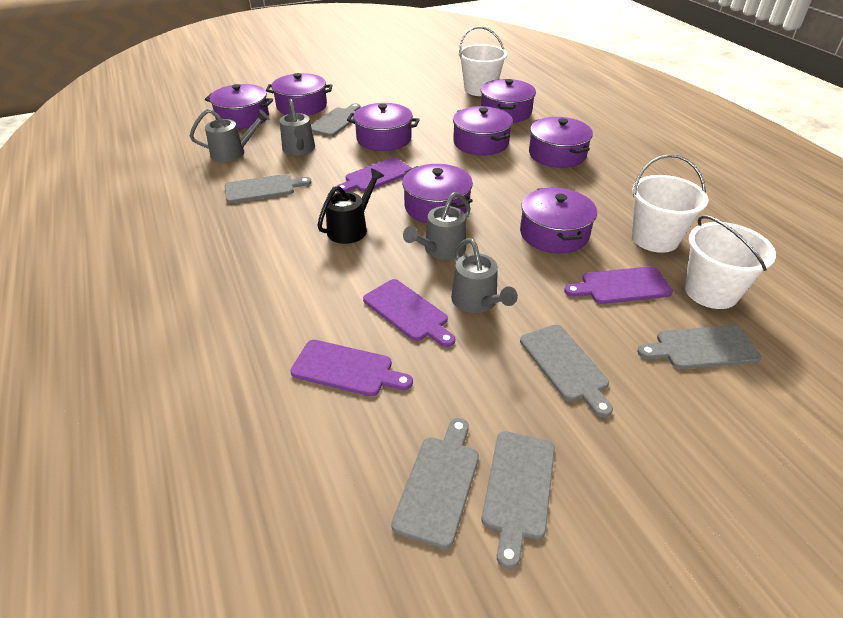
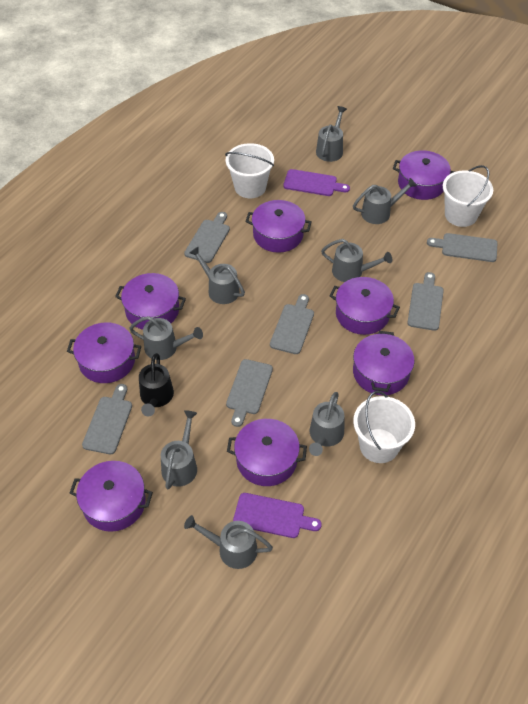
grey watering can: 4 -> 8
purple cutting board: 4 -> 2

